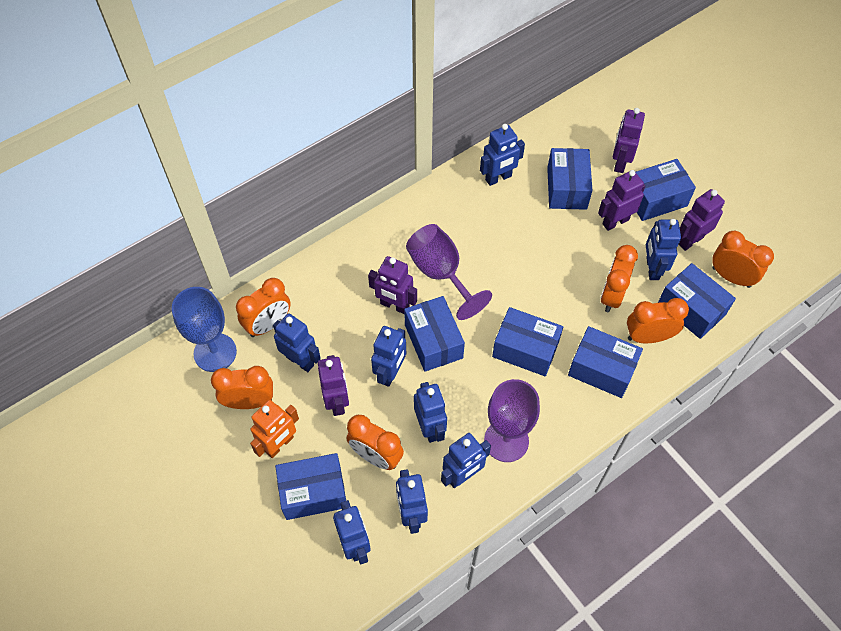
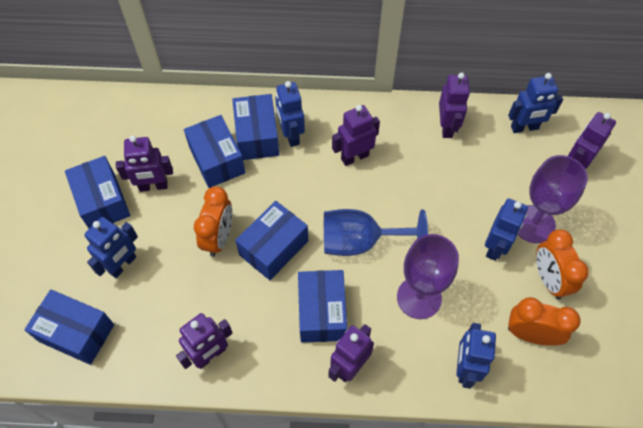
blue box: 7 -> 6
blue robot: 8 -> 5
orange clock: 6 -> 3
orange robot: 1 -> 0
purple robot: 5 -> 6

